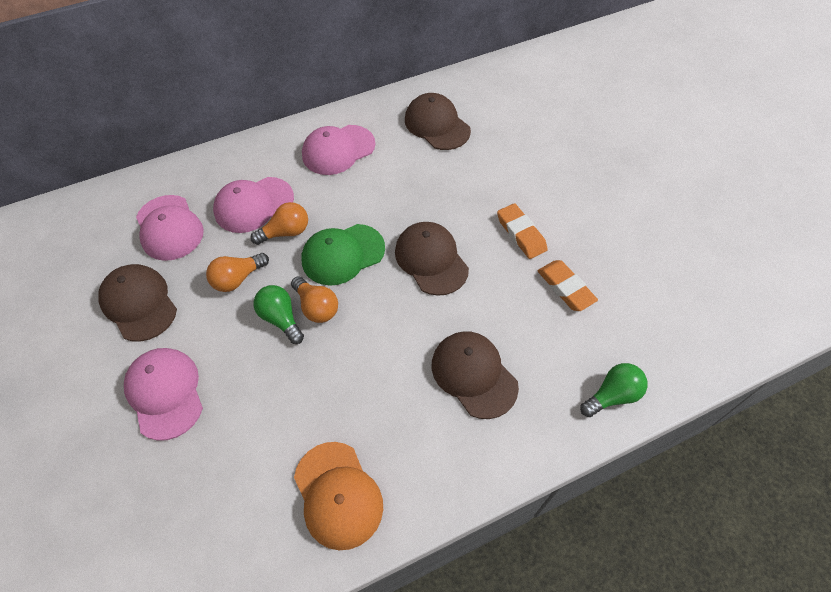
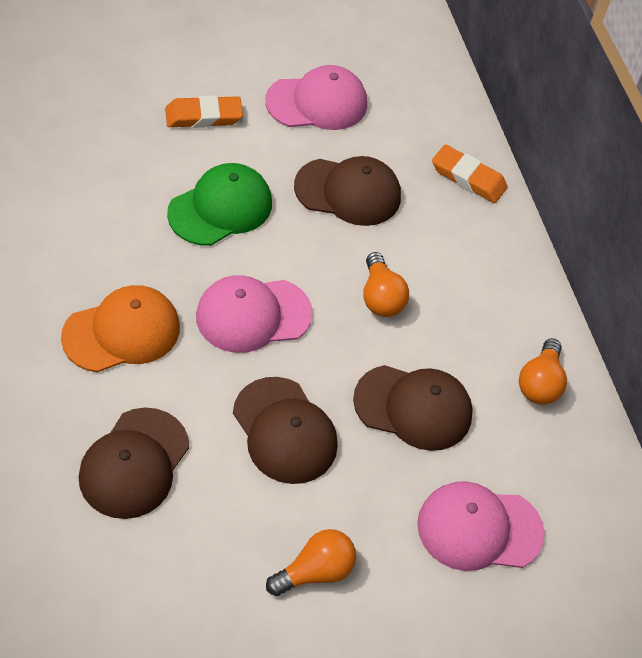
green light bulb: 2 -> 0
pink cap: 4 -> 3

